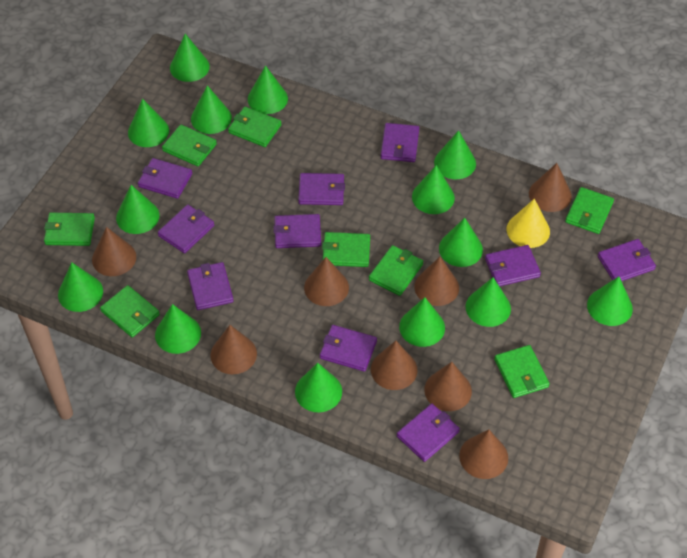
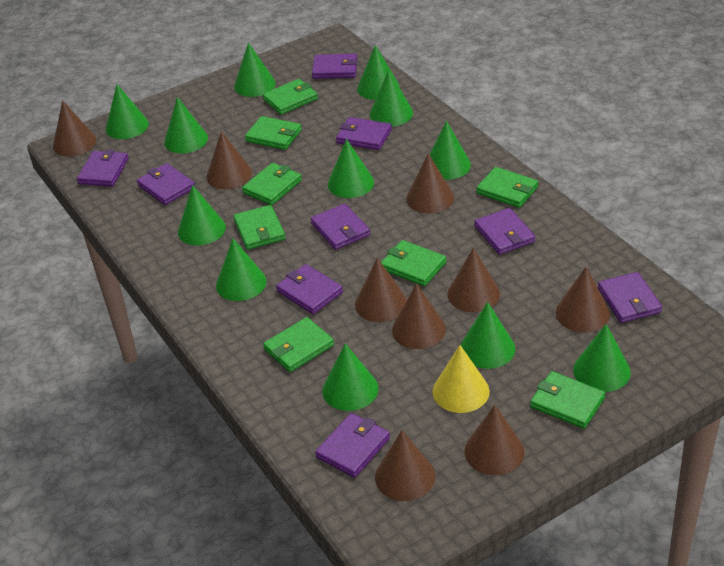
brown cone: 8 -> 9
green cone: 14 -> 12
purple wallet: 10 -> 9

